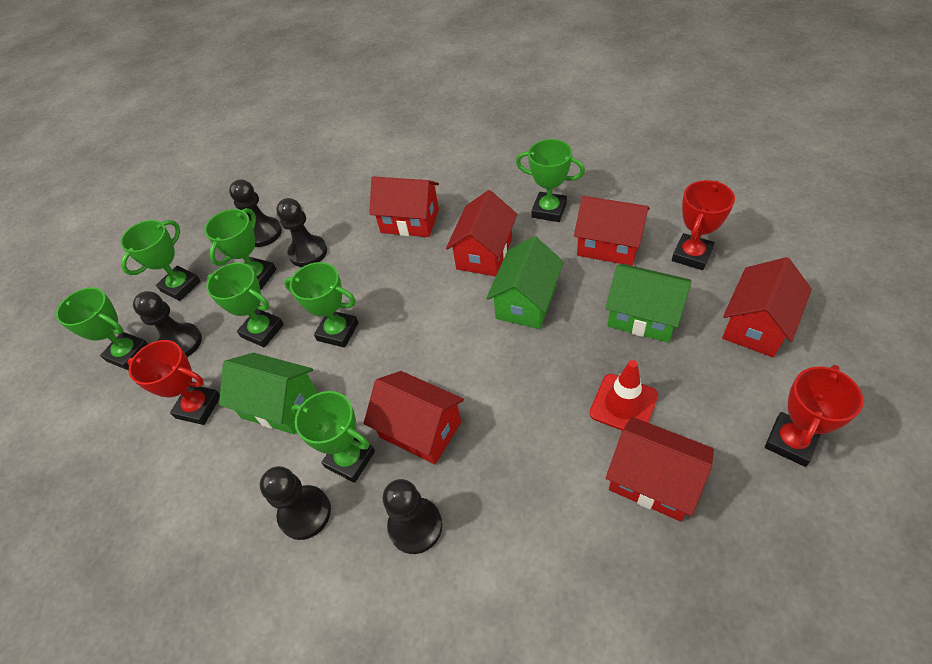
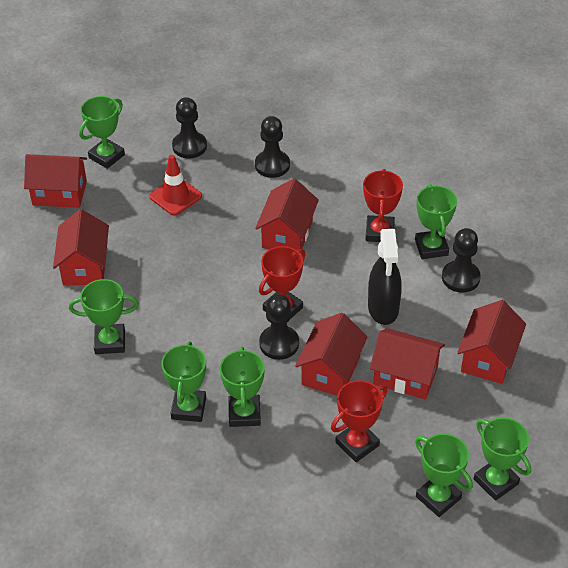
black pawn: 5 -> 4
black spray bottle: 0 -> 1
green house: 3 -> 0

